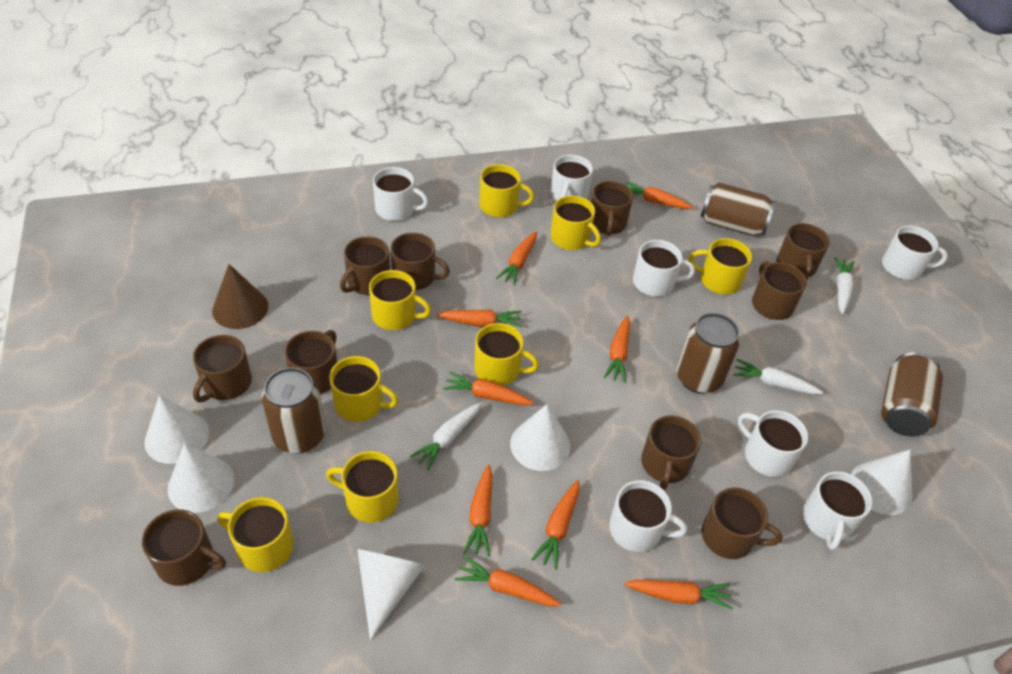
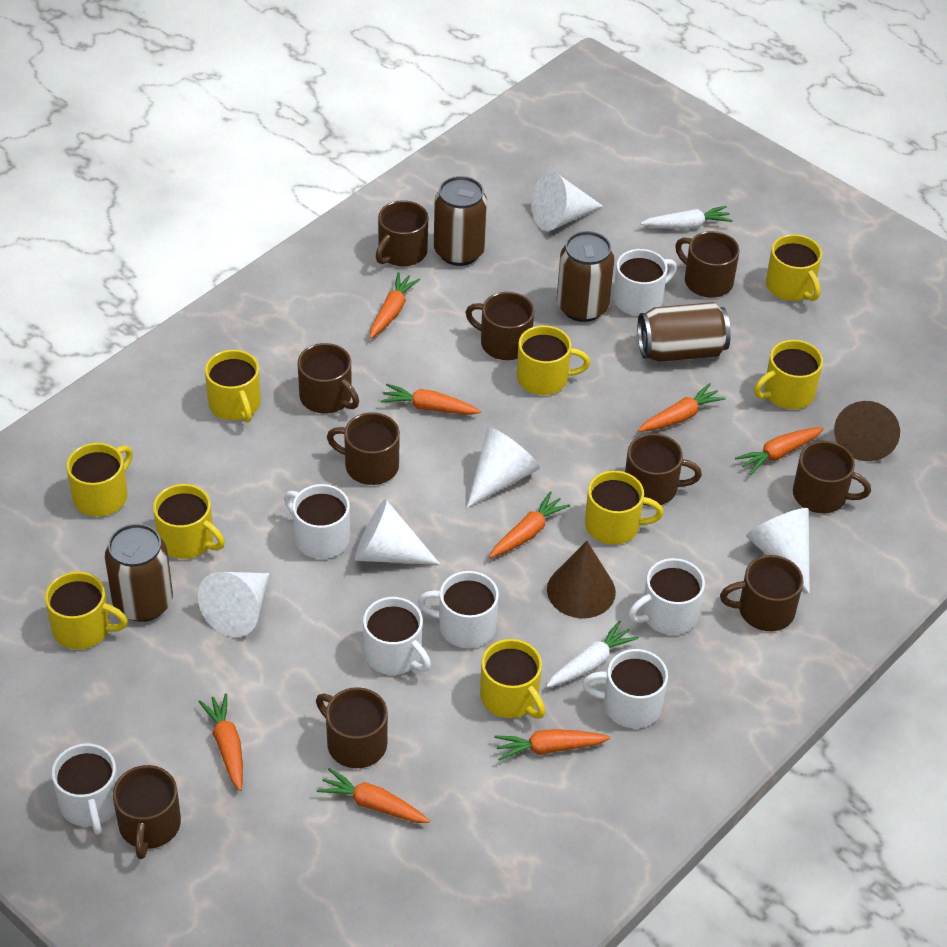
brown cone: 1 -> 2
orange carrot: 9 -> 8
white carrot: 3 -> 2
yellow mug: 8 -> 9

